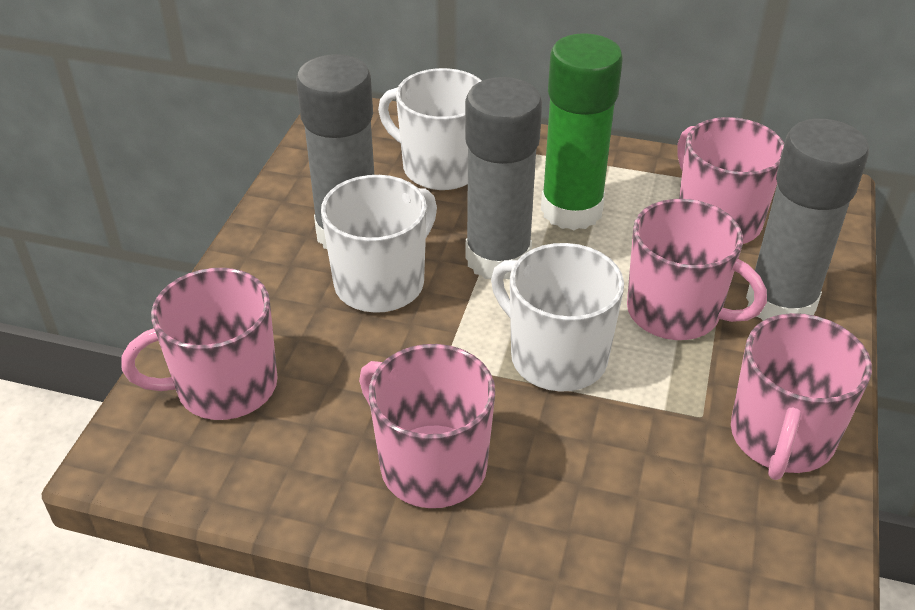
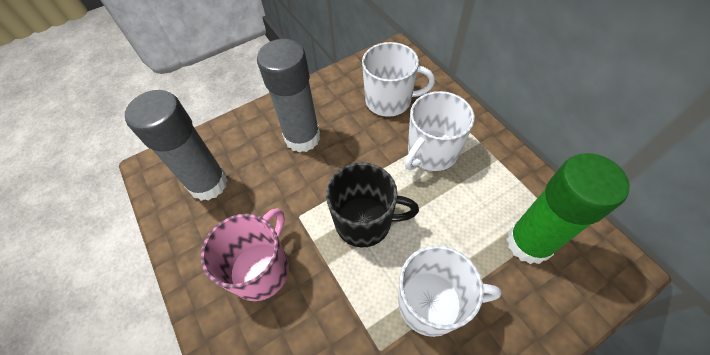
black mug: 0 -> 1
grey glue stick: 3 -> 2
pink mug: 5 -> 1

